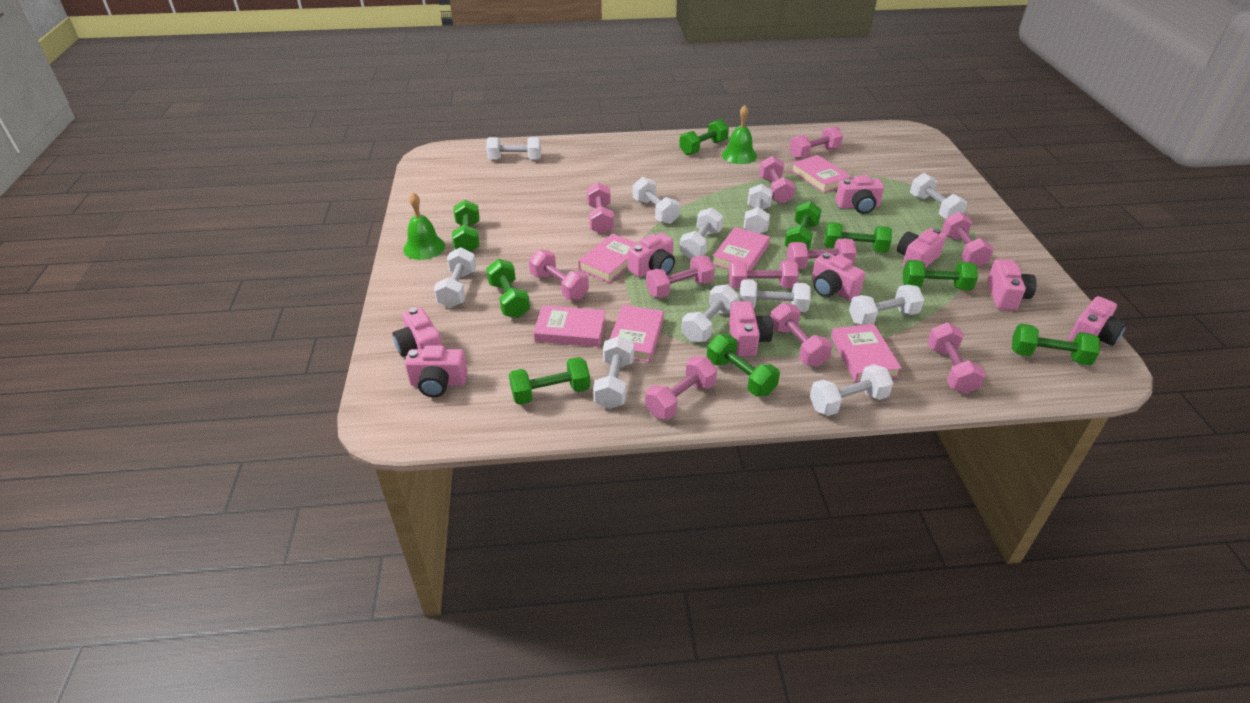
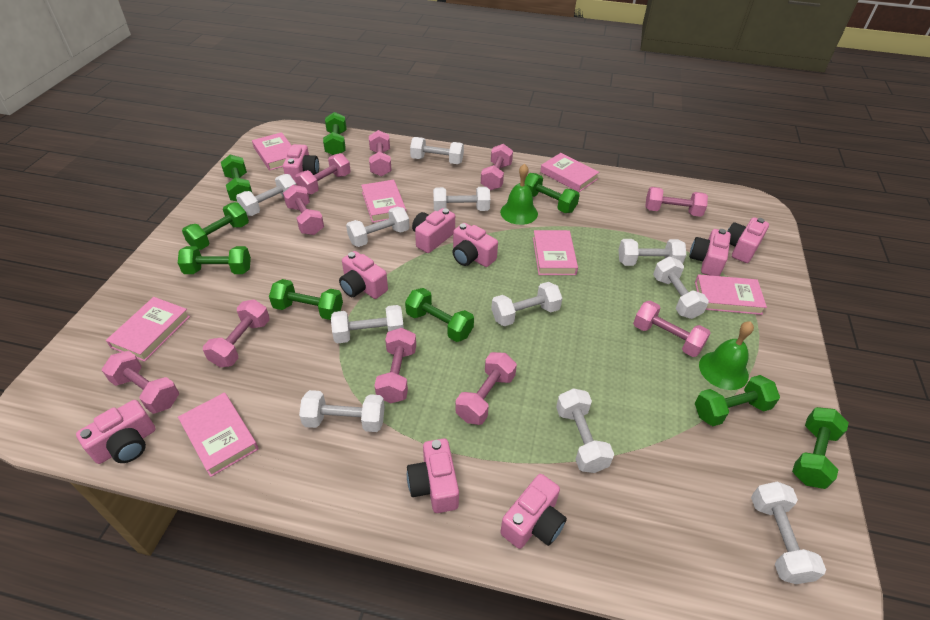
pink book: 6 -> 7
pink dumbbell: 11 -> 10

